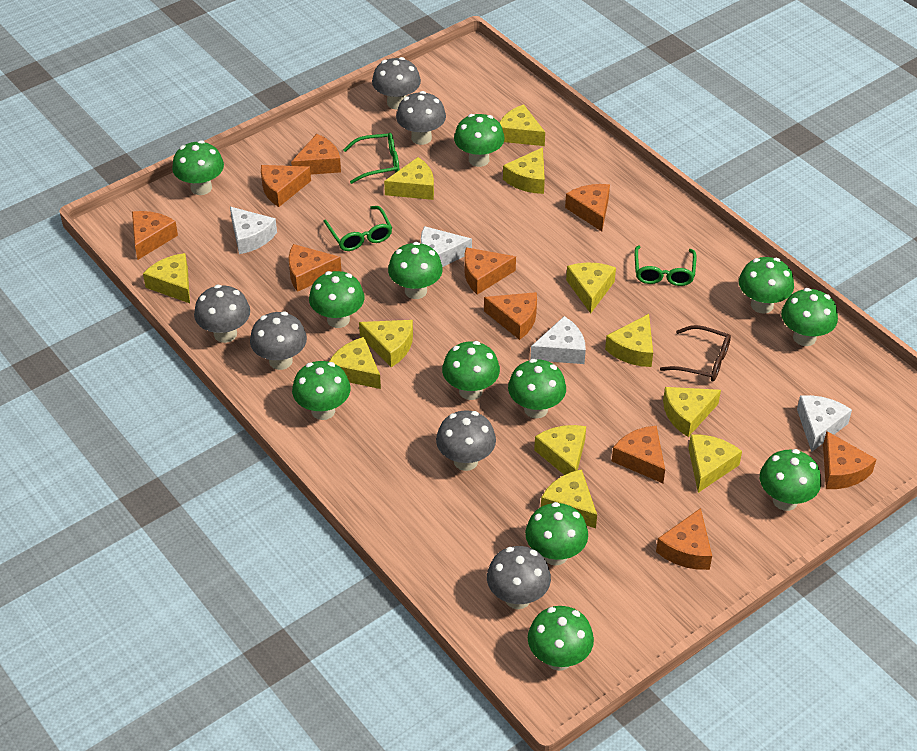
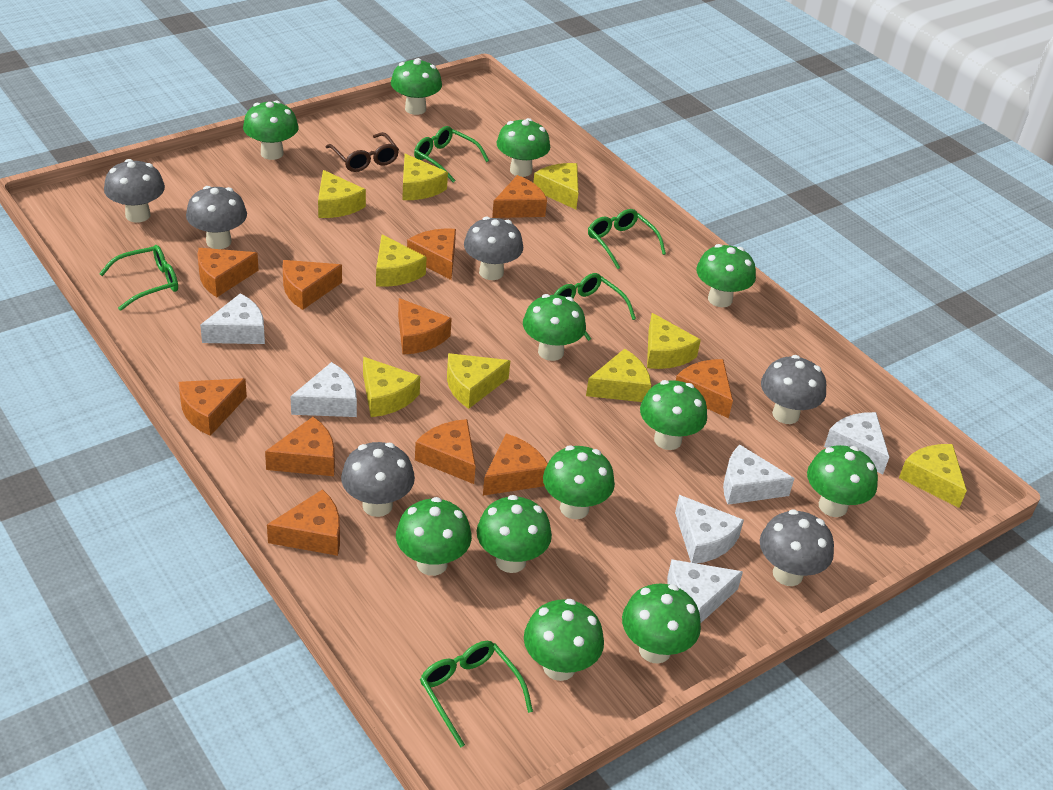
green glasses: 3 -> 5
orange cheese: 10 -> 11
white cheese: 4 -> 6
yellow cheese: 12 -> 9

